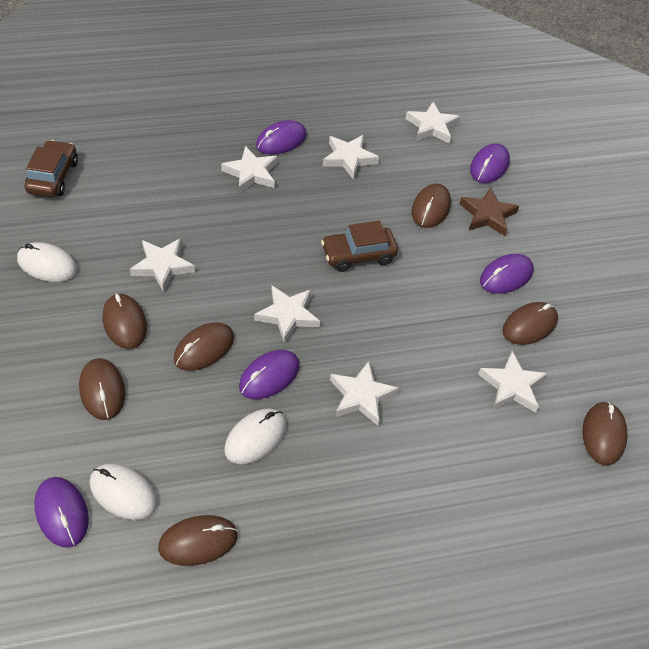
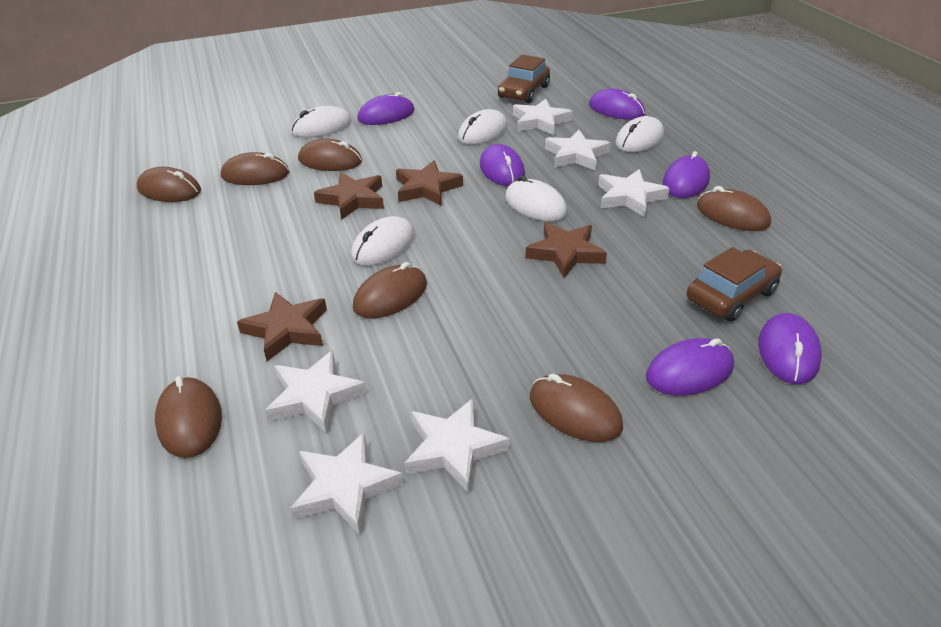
brown star: 1 -> 4
purple mouse: 5 -> 6
white mouse: 3 -> 5
white star: 7 -> 6

